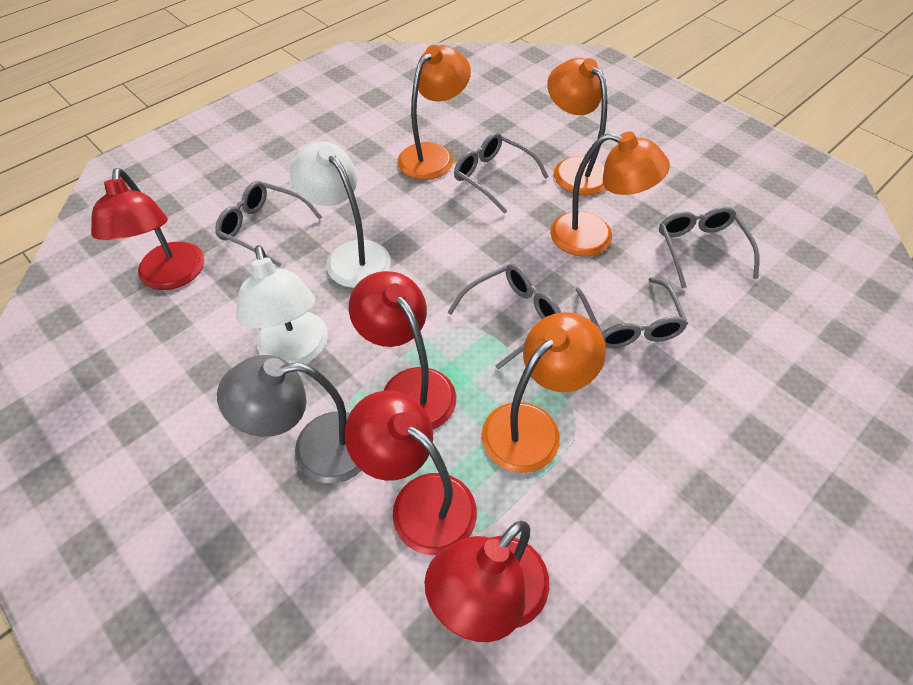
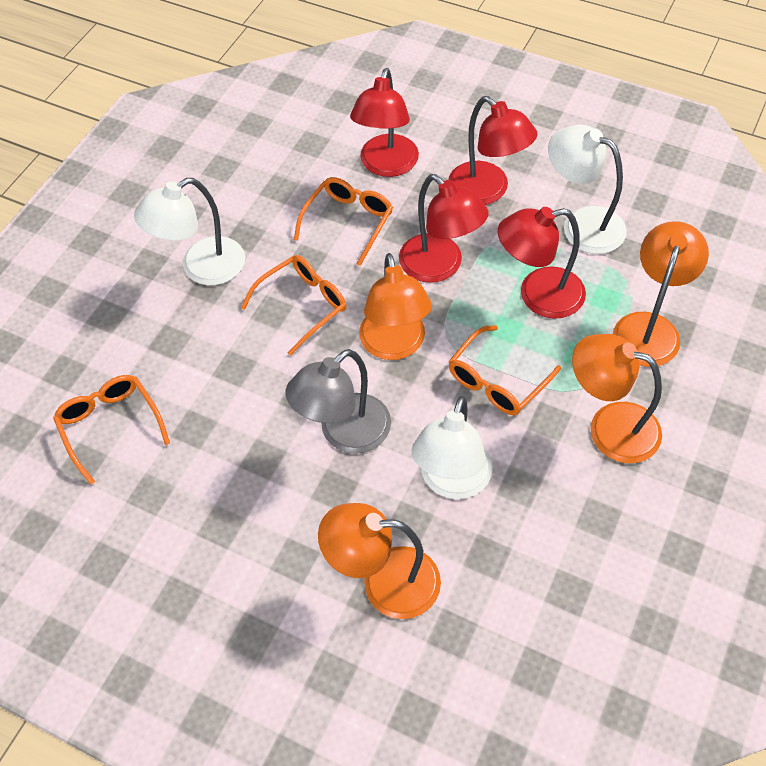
grey glasses: 5 -> 0
orange glasses: 0 -> 4
white lamp: 2 -> 3

